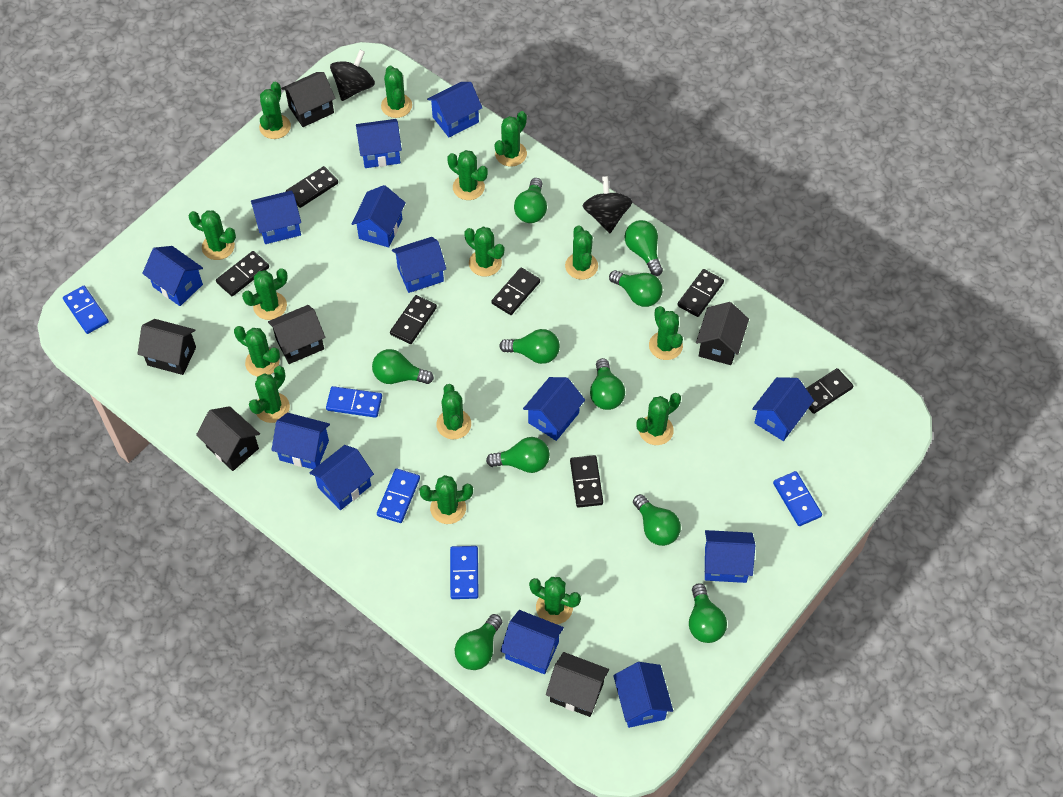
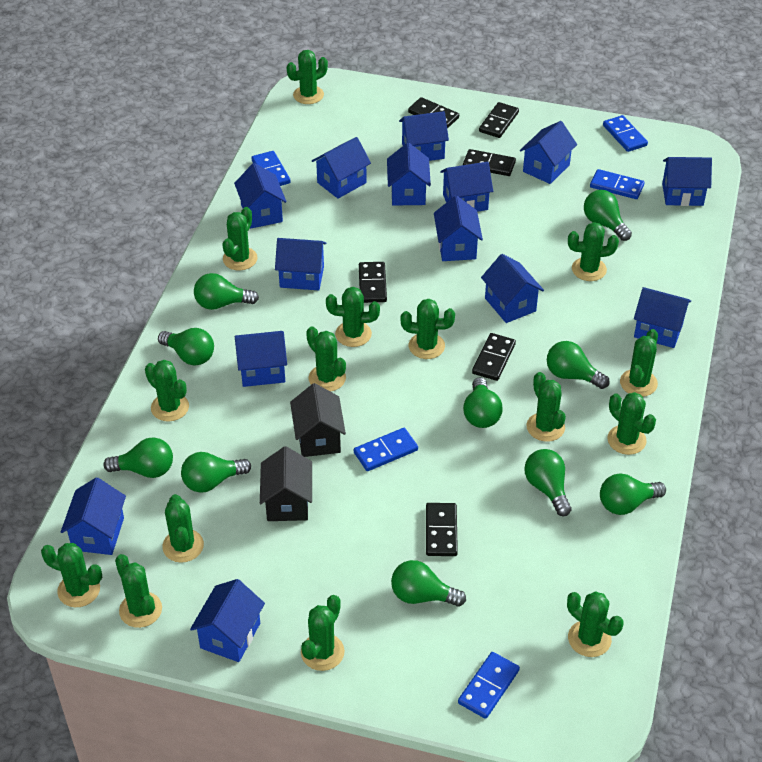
black domino: 7 -> 6
black house: 6 -> 2
black spinning top: 2 -> 0
blue house: 13 -> 14

